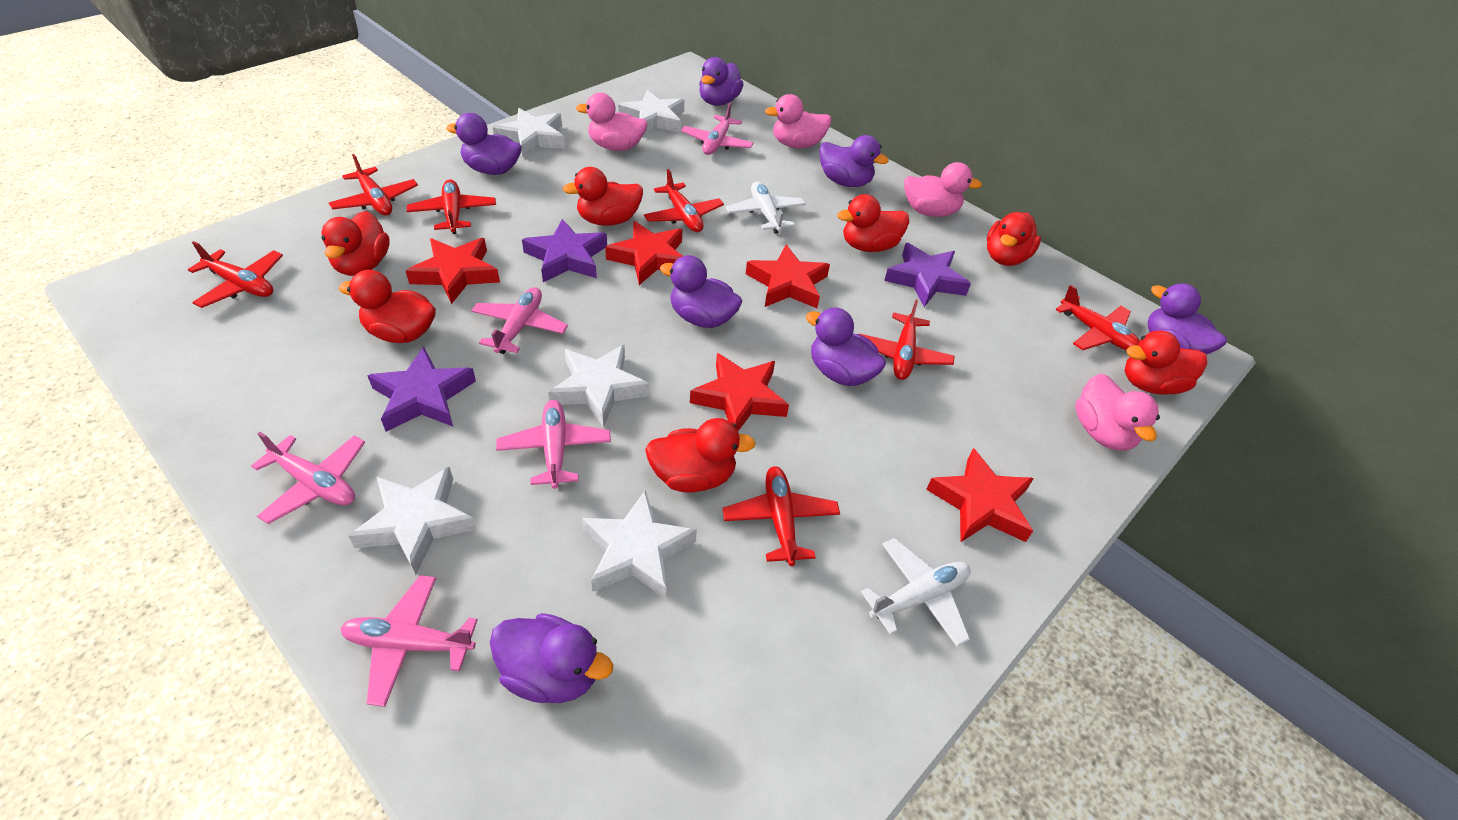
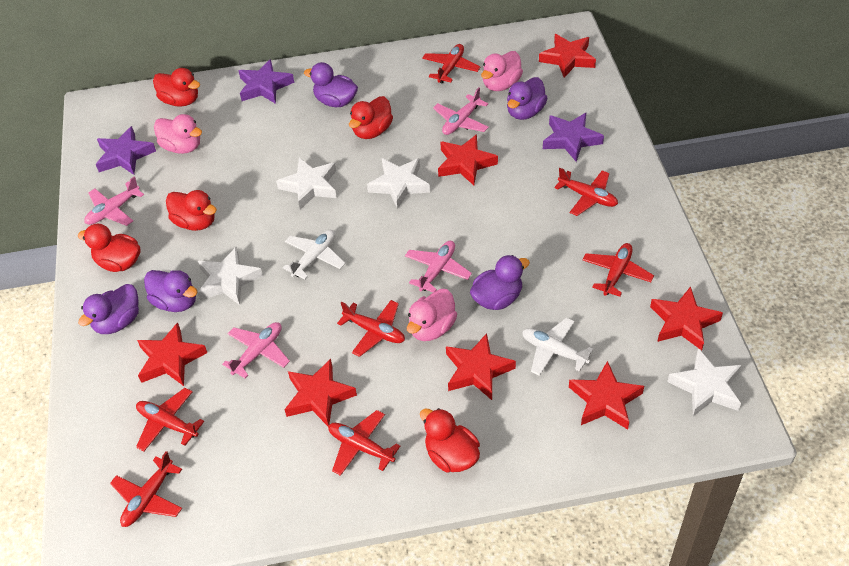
pink duck: 4 -> 3
pink plane: 5 -> 4
purple duck: 7 -> 5
red duck: 7 -> 5
red star: 5 -> 7
white star: 5 -> 4

